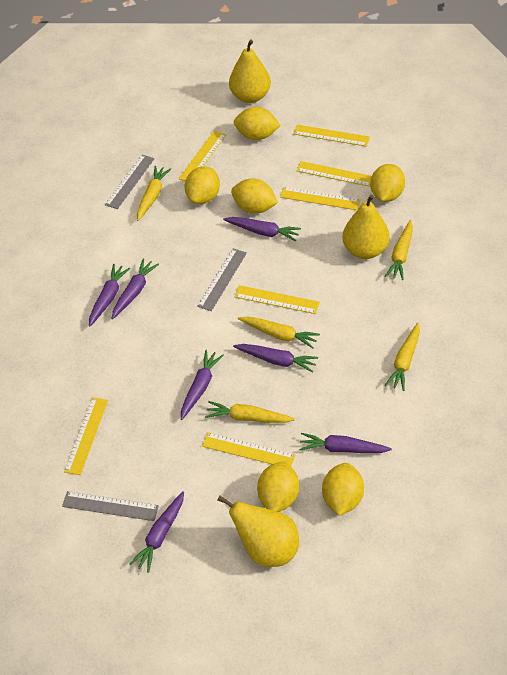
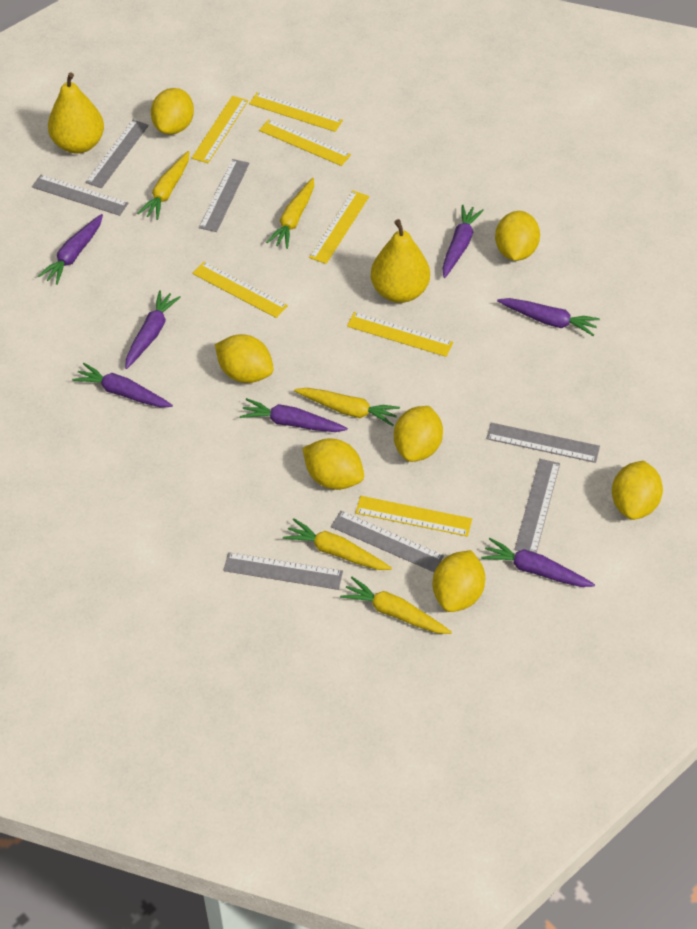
grey ruler: 3 -> 7
yellow lemon: 6 -> 7
yellow pear: 3 -> 2

